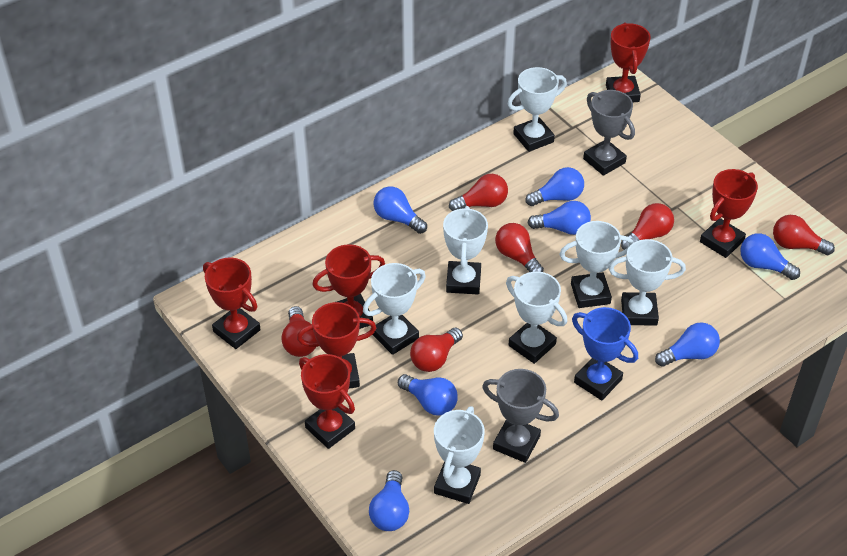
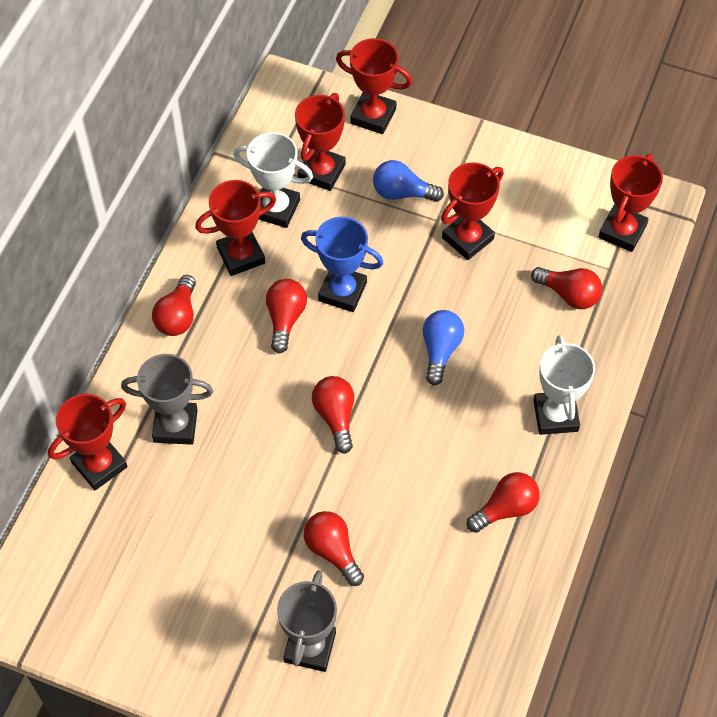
blue light bulb: 7 -> 2
white trophy: 7 -> 2

